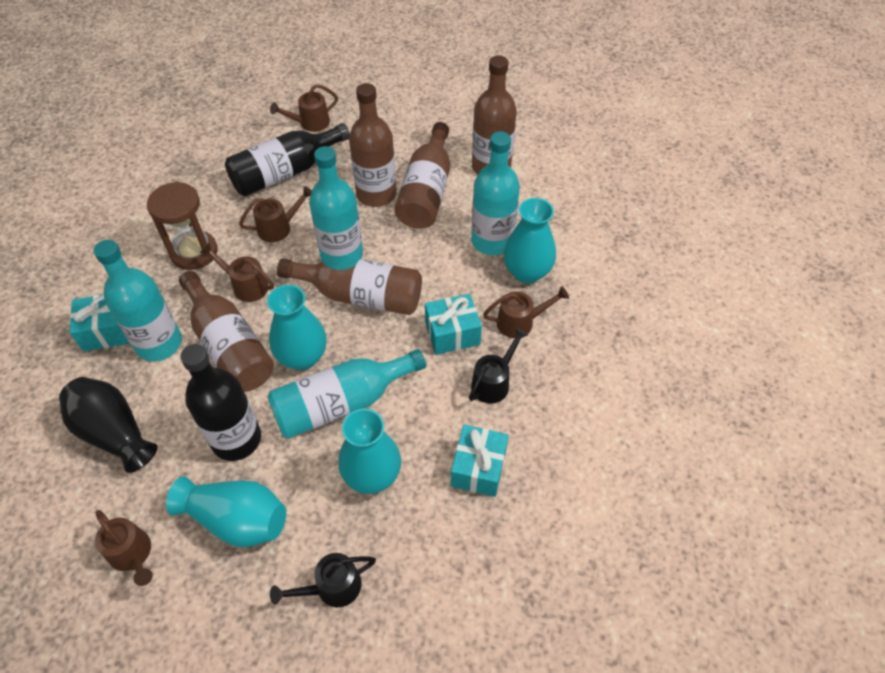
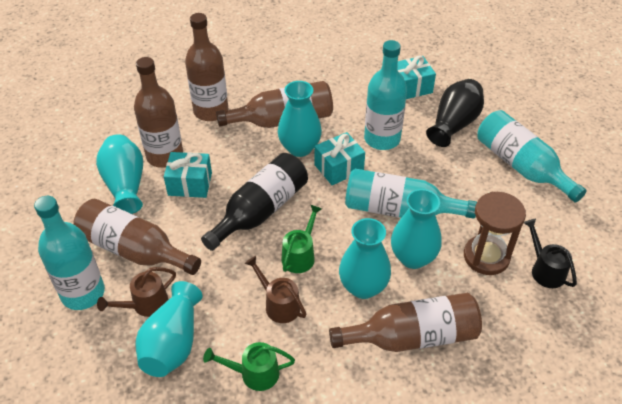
black bottle: 2 -> 1
black watering can: 2 -> 1
brown watering can: 5 -> 2
green watering can: 0 -> 2
turquoise vase: 4 -> 5

